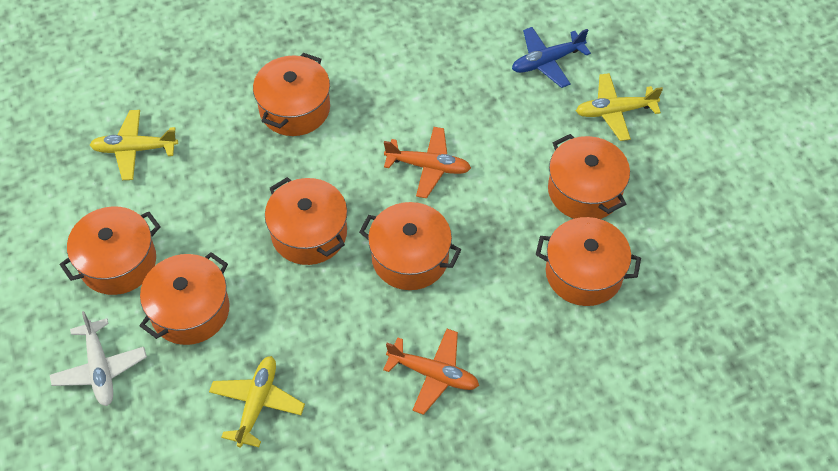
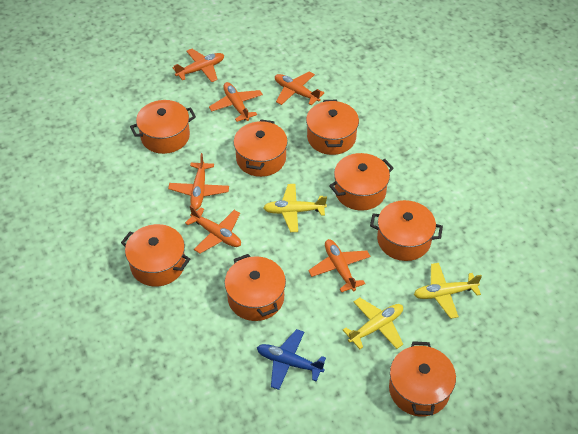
orange plane: 2 -> 6
orange pot: 7 -> 8
white plane: 1 -> 0

